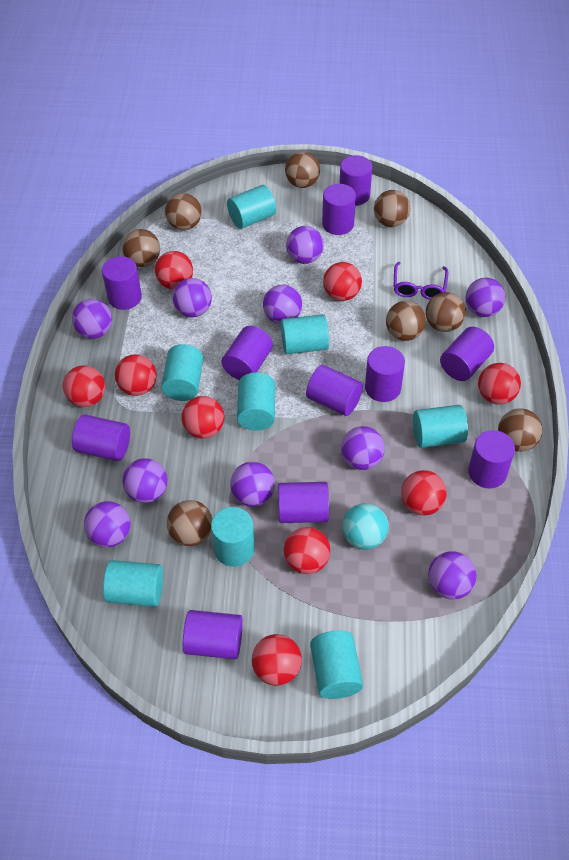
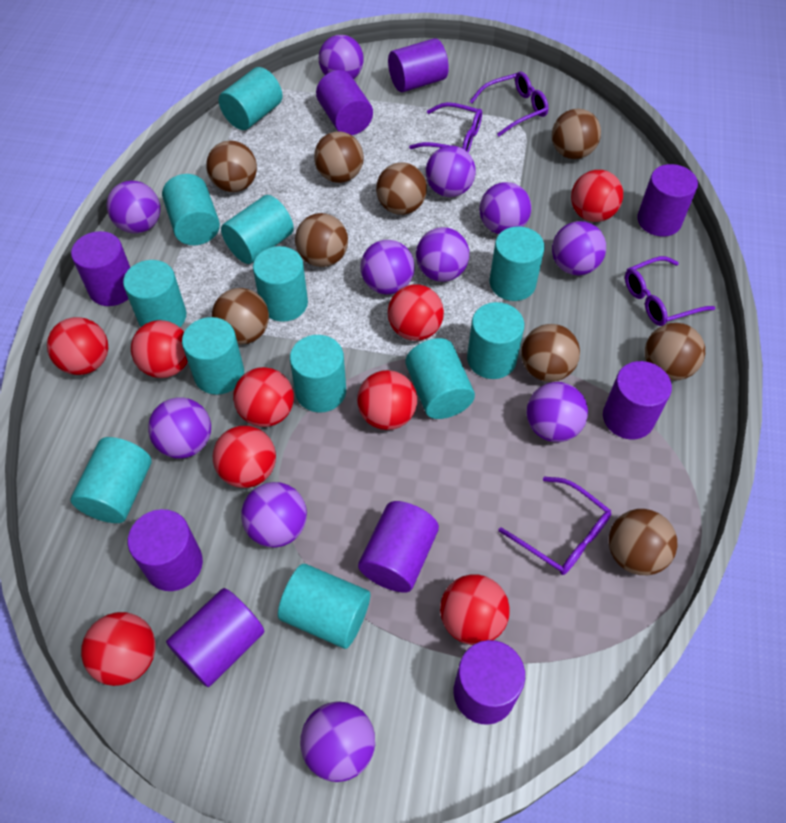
brown ball: 8 -> 9
purple ball: 10 -> 11
purple cylinder: 11 -> 9
purple glasses: 1 -> 4
turquoise ball: 1 -> 0
turquoise cylinder: 8 -> 12

